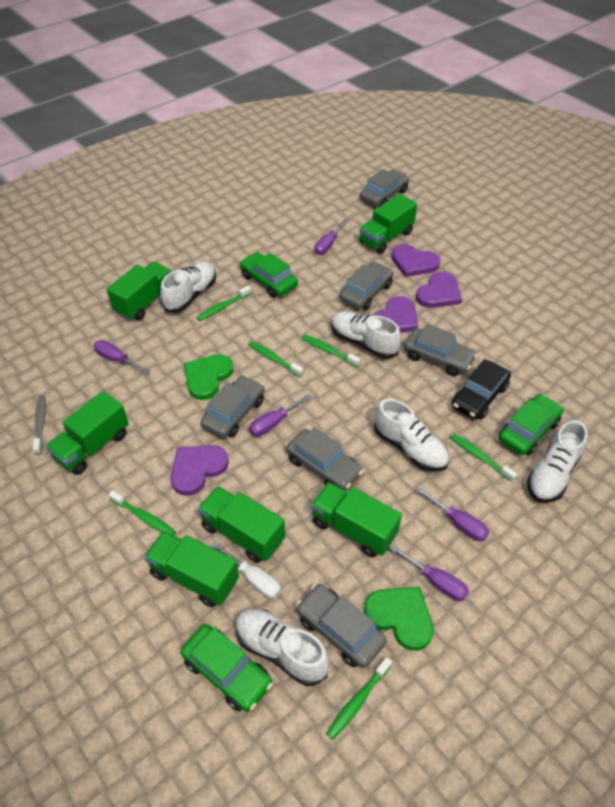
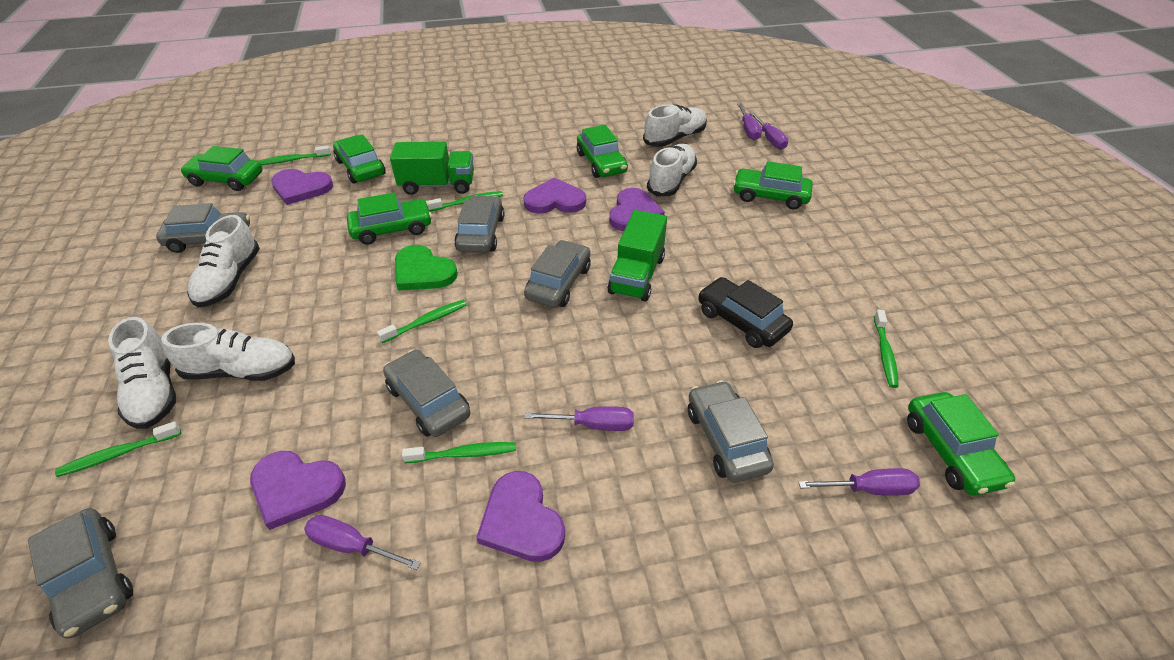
green car: 3 -> 6
green heart: 2 -> 1
green truck: 6 -> 2
grey toothbrush: 1 -> 0
purple heart: 4 -> 5
white screwdriver: 1 -> 0

